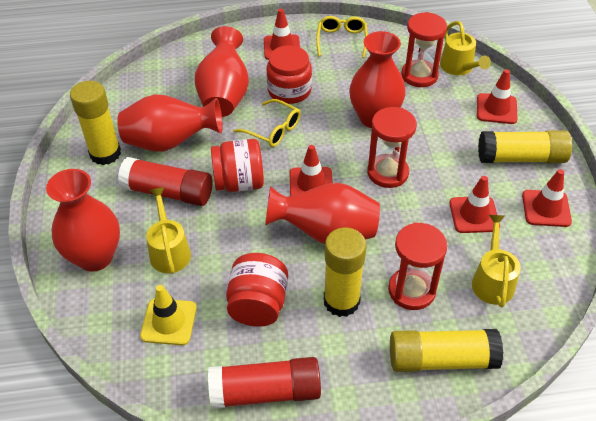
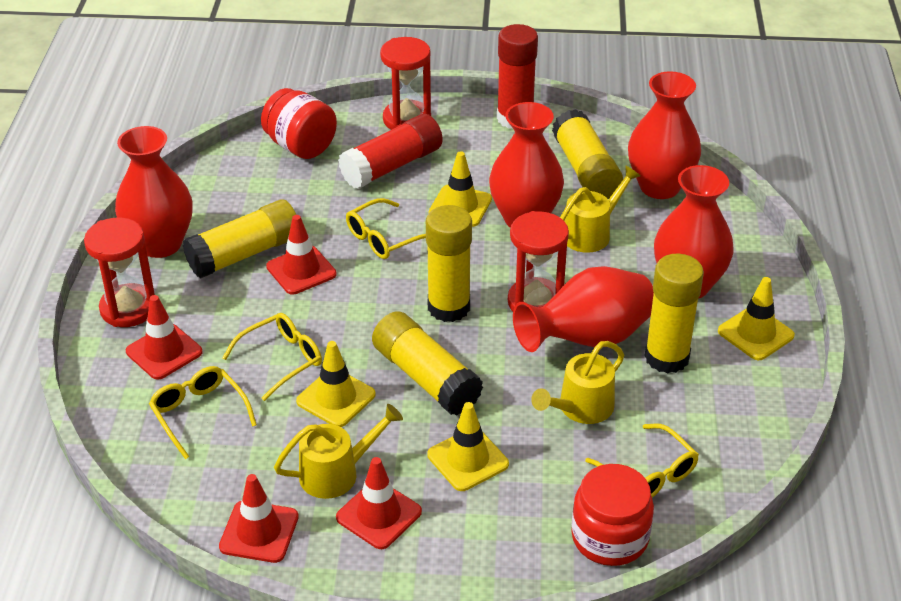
red jar: 3 -> 2
red traffic cone: 5 -> 4
yellow glasses: 2 -> 4
yellow glue stick: 4 -> 5
yellow traffic cone: 1 -> 4

